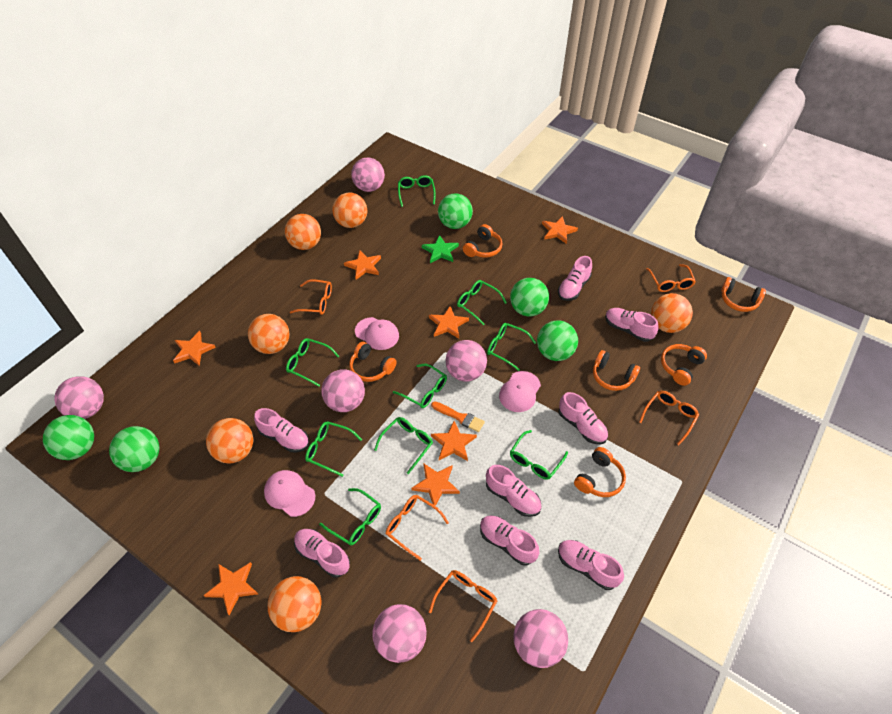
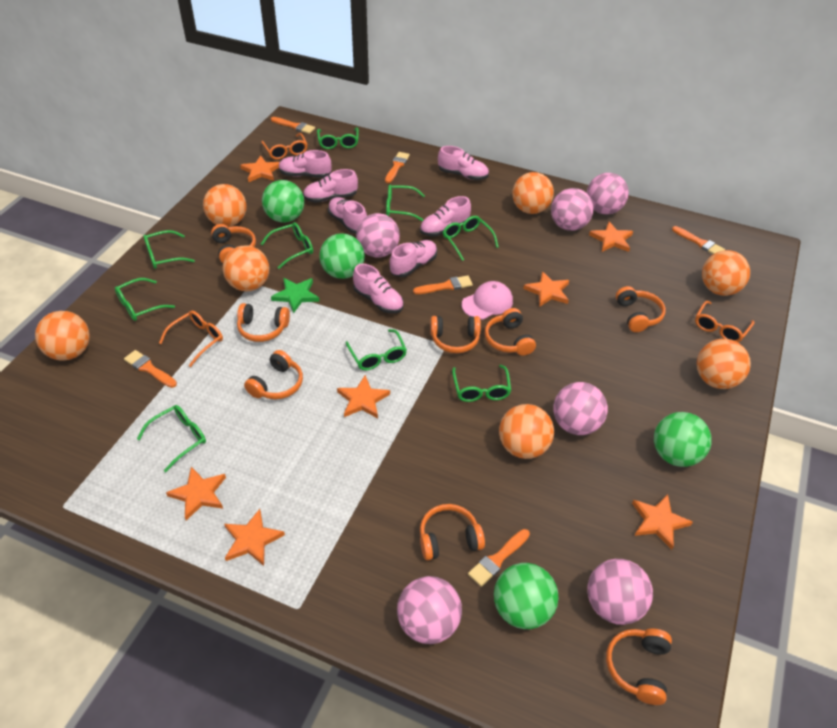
green ball: 5 -> 4
orange ball: 6 -> 7
orange brush: 1 -> 6
orange glasses: 5 -> 3
orange headphones: 6 -> 8
pink cap: 3 -> 1
pink shoe: 8 -> 7

